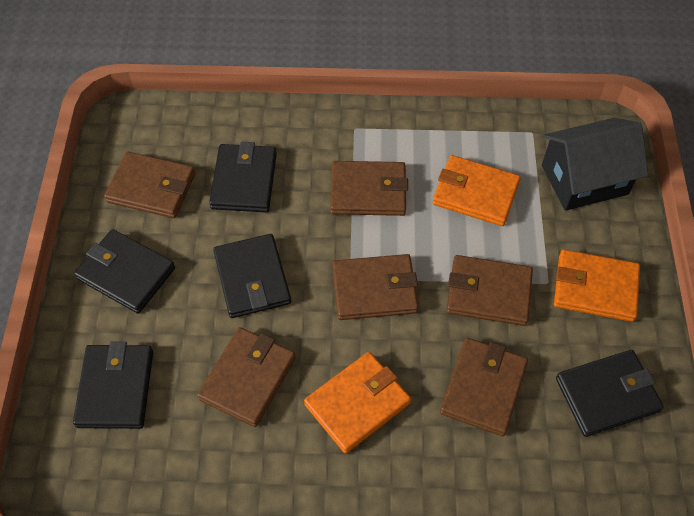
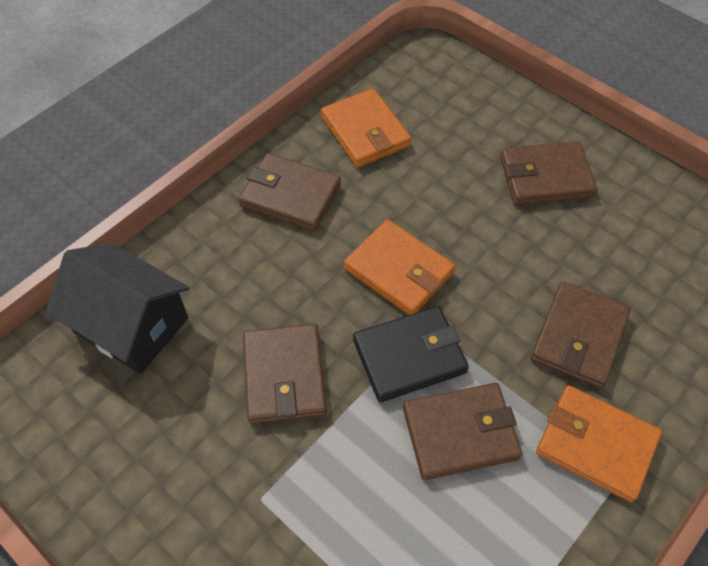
black wallet: 5 -> 1
brown wallet: 6 -> 5

